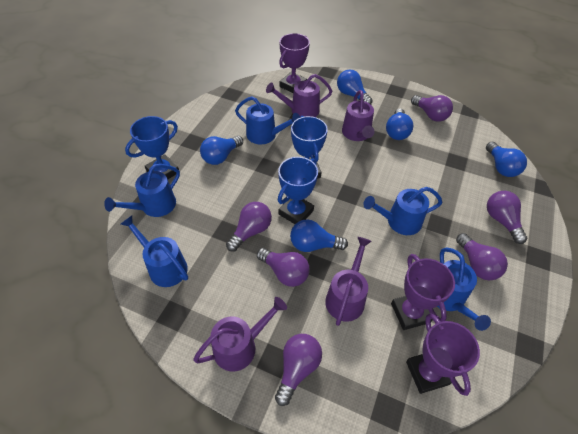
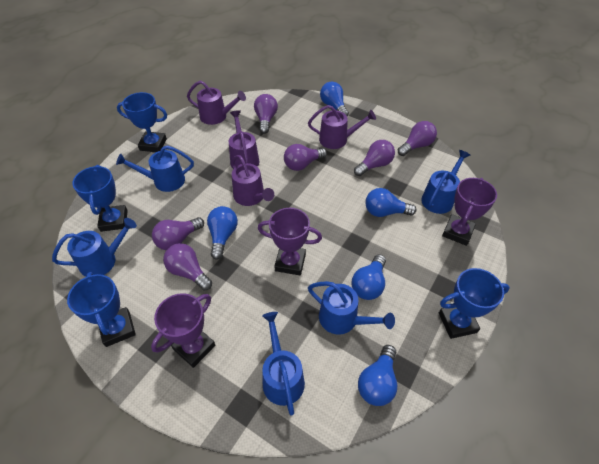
blue trophy: 3 -> 4

